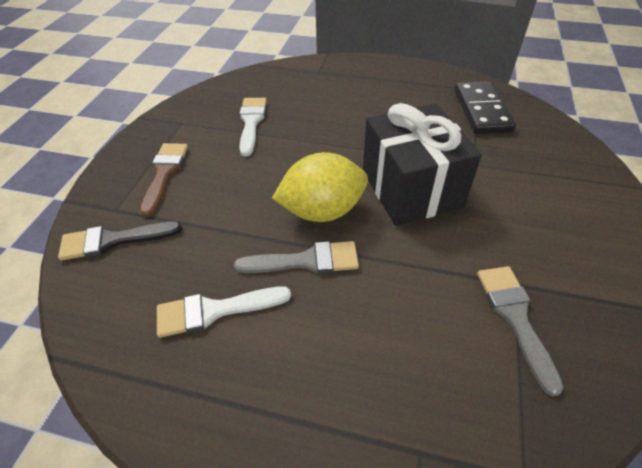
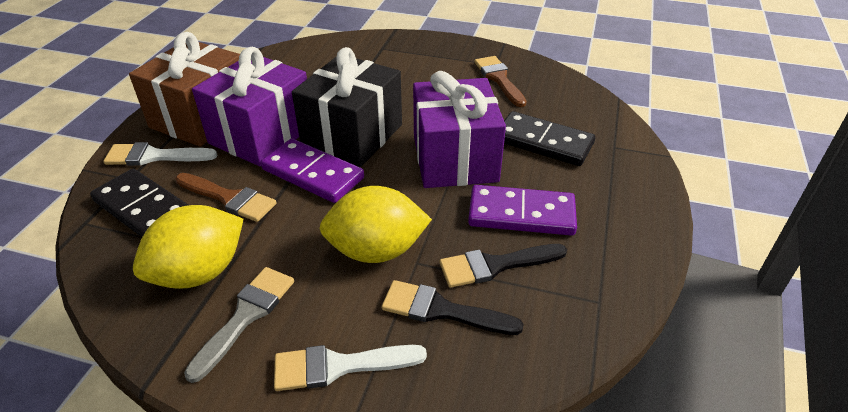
black brush: 1 -> 2
black domino: 1 -> 2
brown brush: 1 -> 2
brown gift: 0 -> 1
grey brush: 2 -> 1
purple domino: 0 -> 2
purple gift: 0 -> 2
yellow lemon: 1 -> 2

